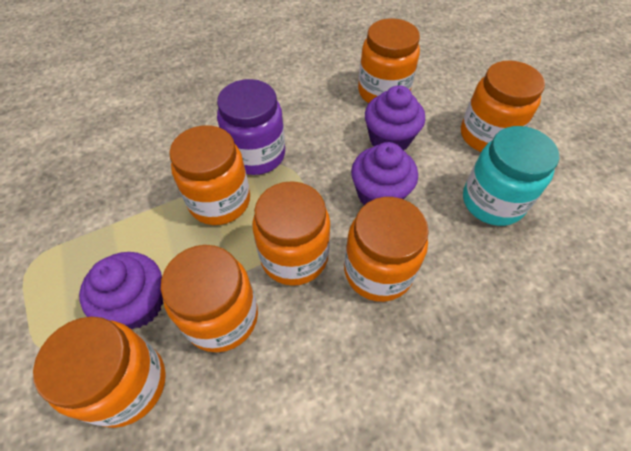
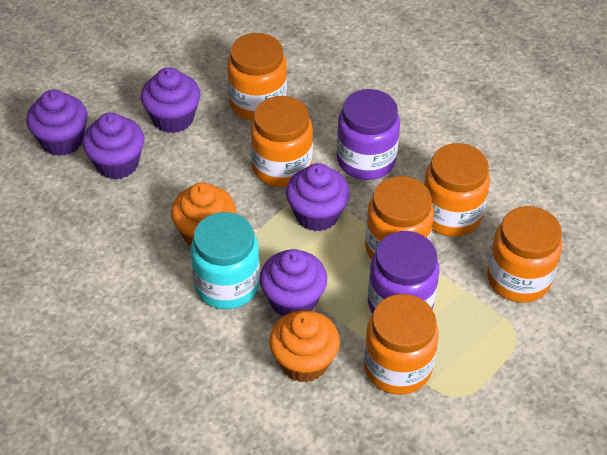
orange cupcake: 0 -> 2
orange jar: 7 -> 6
purple cupcake: 3 -> 5
purple jar: 1 -> 2

